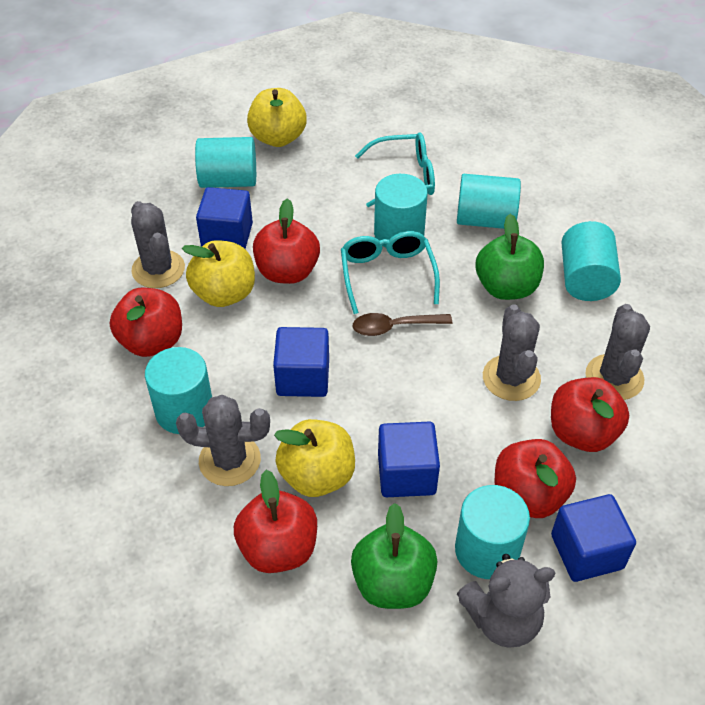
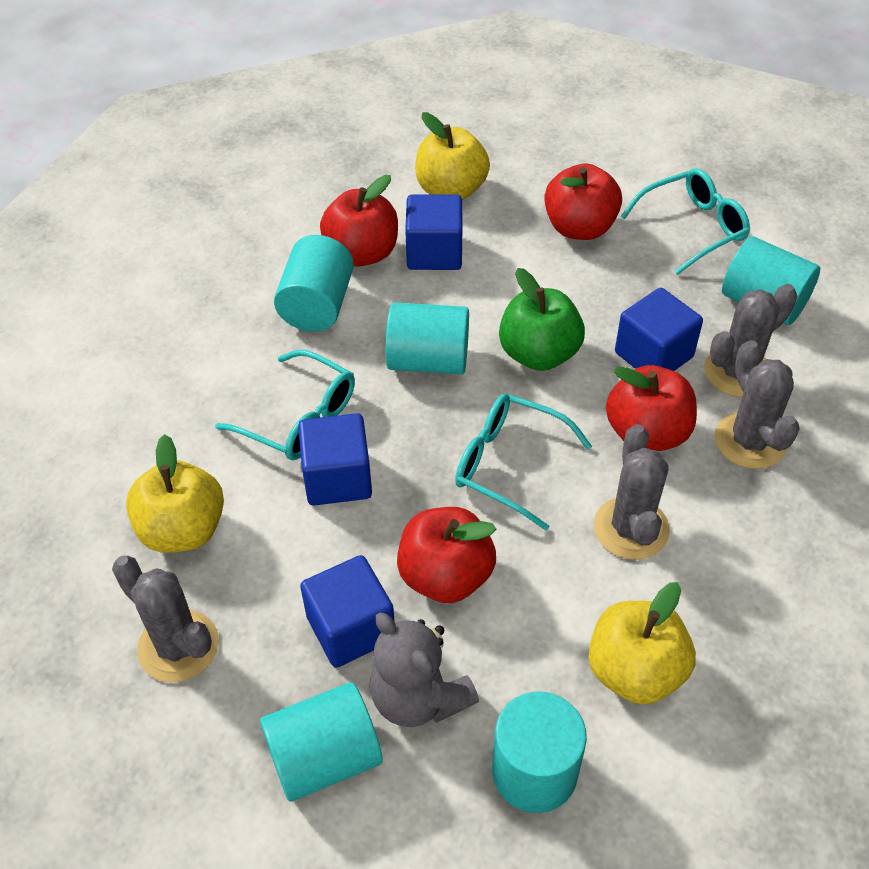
brown spoon: 1 -> 0
green apple: 2 -> 1
red apple: 5 -> 4
turquoise cylinder: 6 -> 5
turquoise glasses: 2 -> 3

